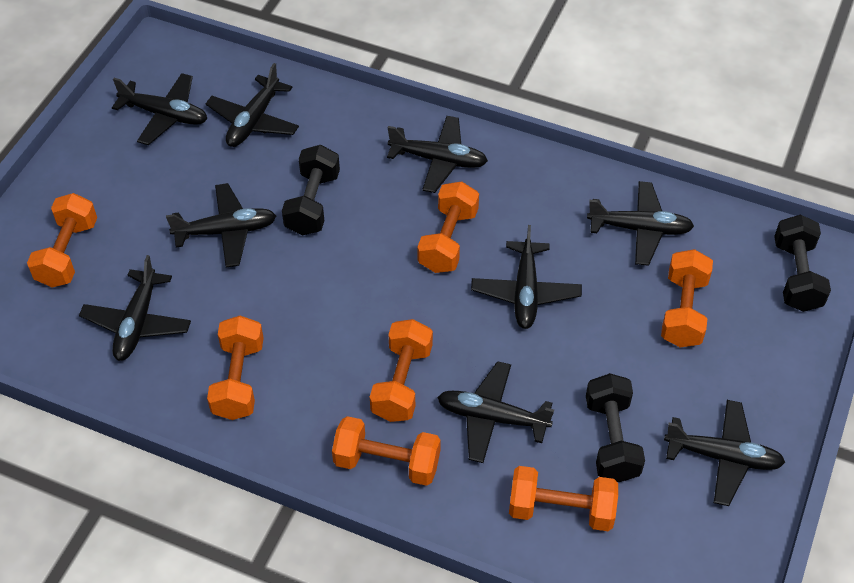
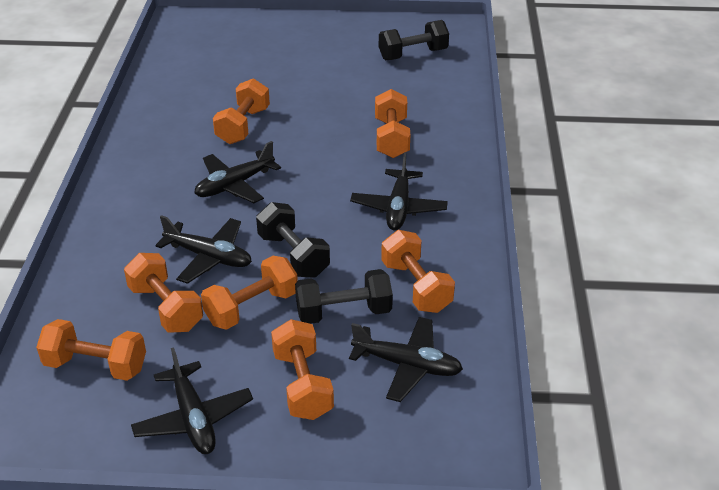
black plane: 9 -> 5

